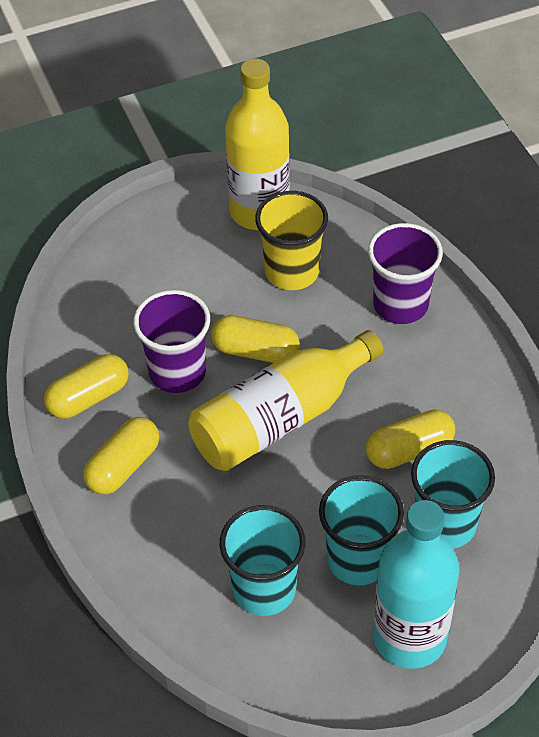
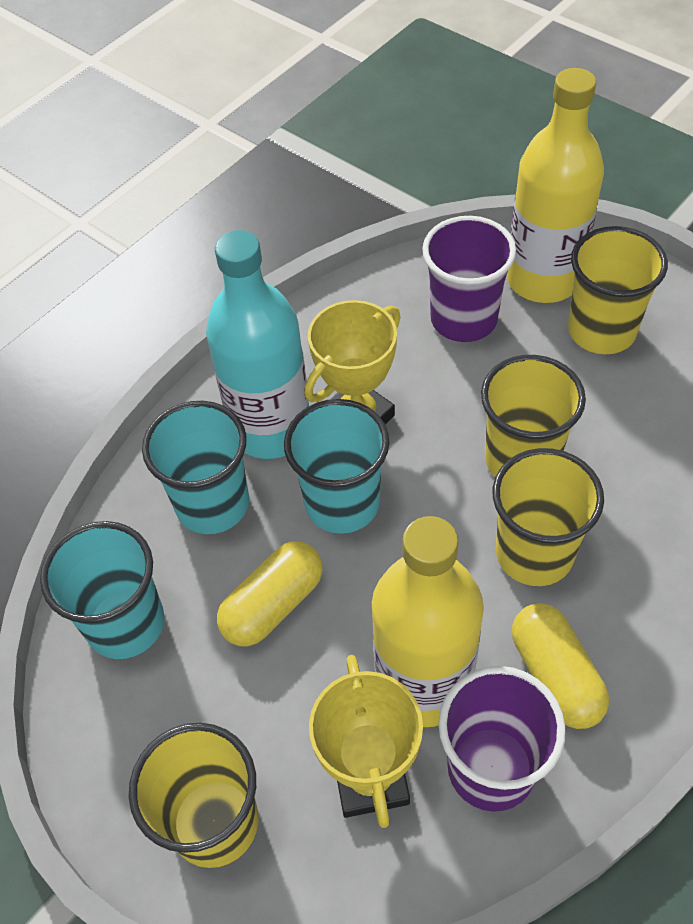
yellow capsule: 4 -> 2
yellow cup: 1 -> 4
yellow trophy: 0 -> 2

